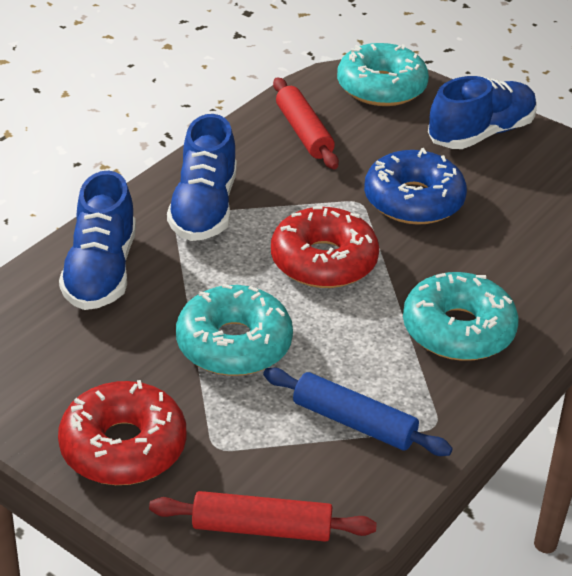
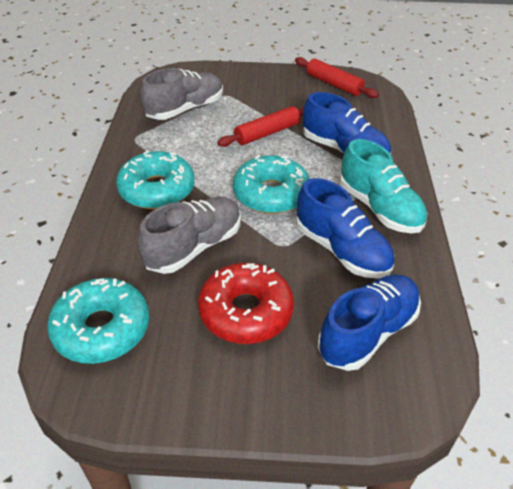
blue donut: 1 -> 0
blue rolling pin: 1 -> 0
grey shoe: 0 -> 2
red donut: 2 -> 1
turquoise shoe: 0 -> 1

